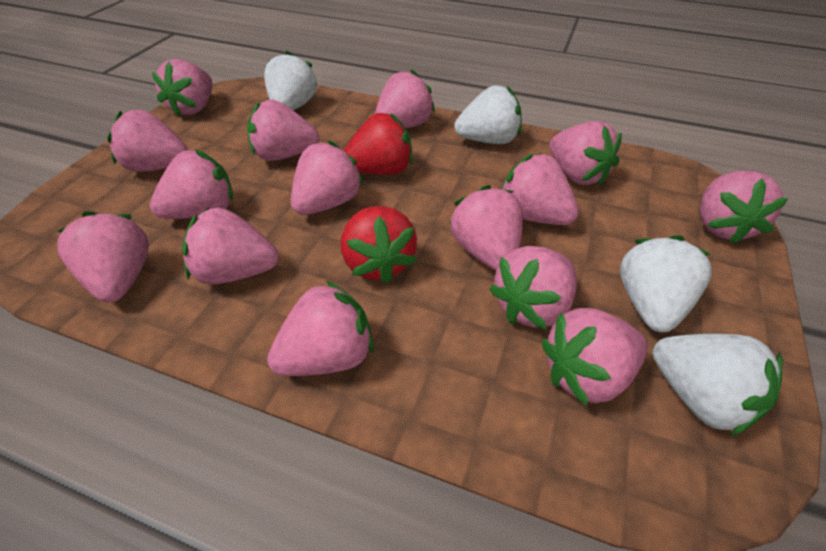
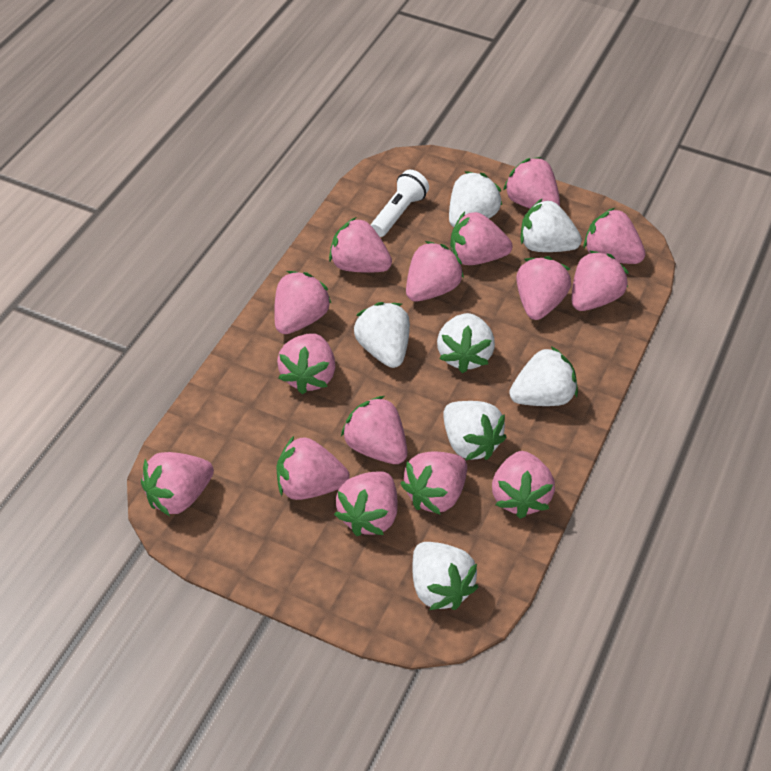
red strawberry: 2 -> 0
white flashlight: 0 -> 1
white strawberry: 4 -> 7

